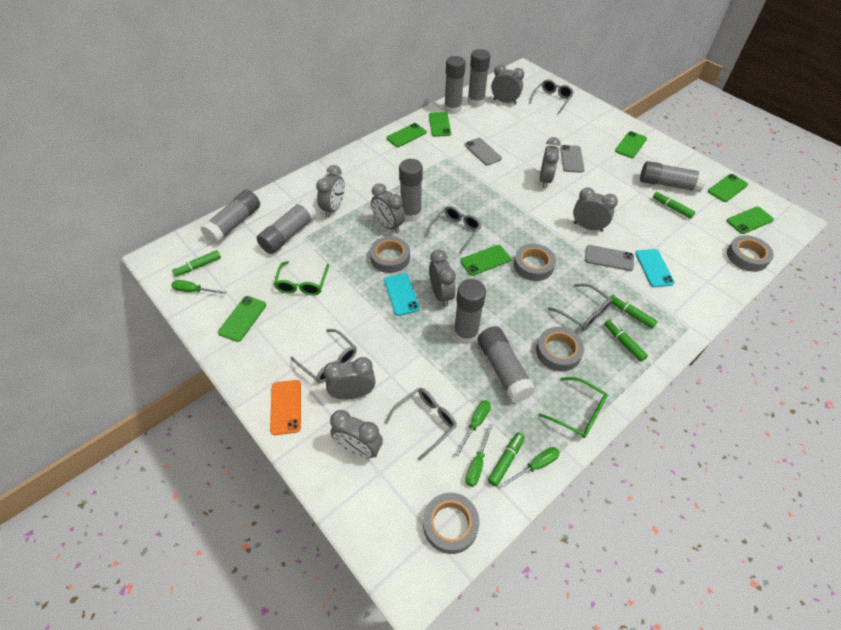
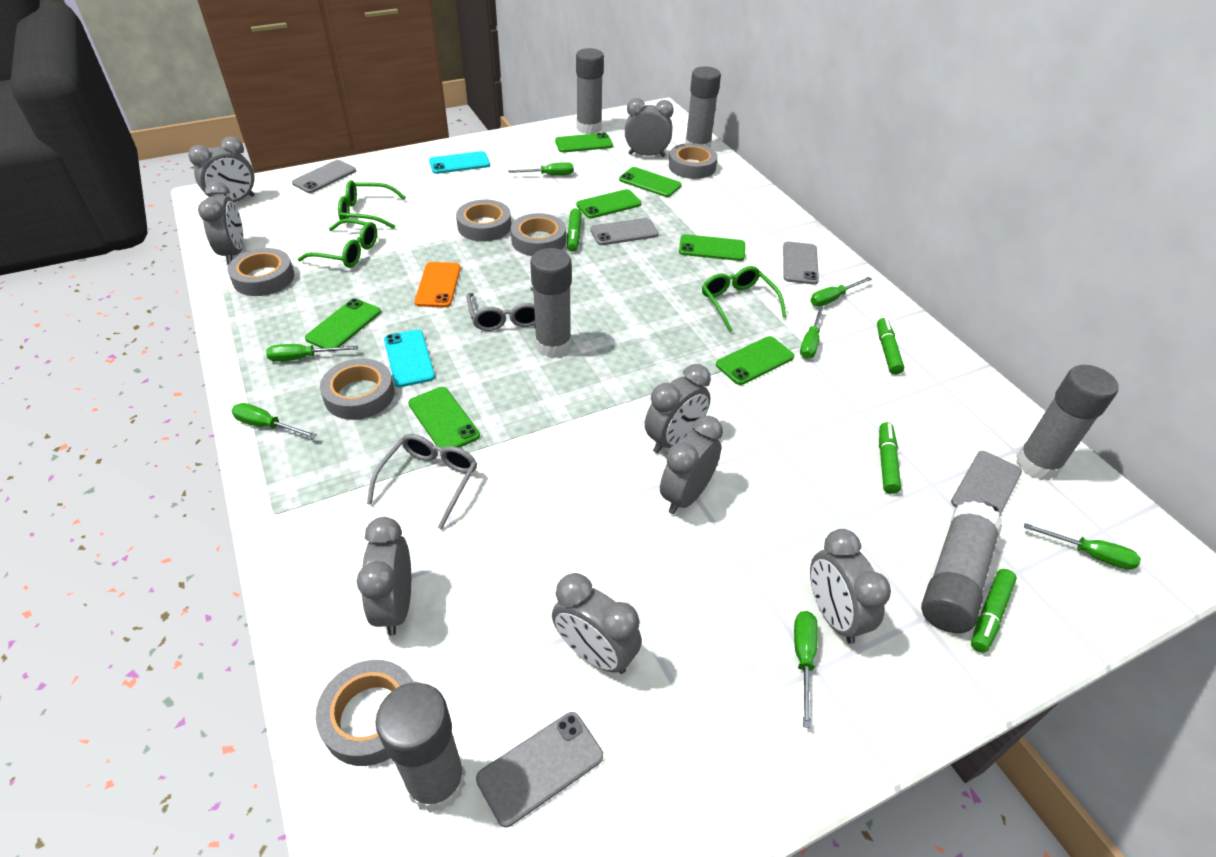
green glasses: 2 -> 3
green marker: 5 -> 4
green screwdriver: 4 -> 7
grey glasses: 5 -> 2
grey glue stick: 8 -> 6
grey phone: 3 -> 5
grey tape: 5 -> 6

